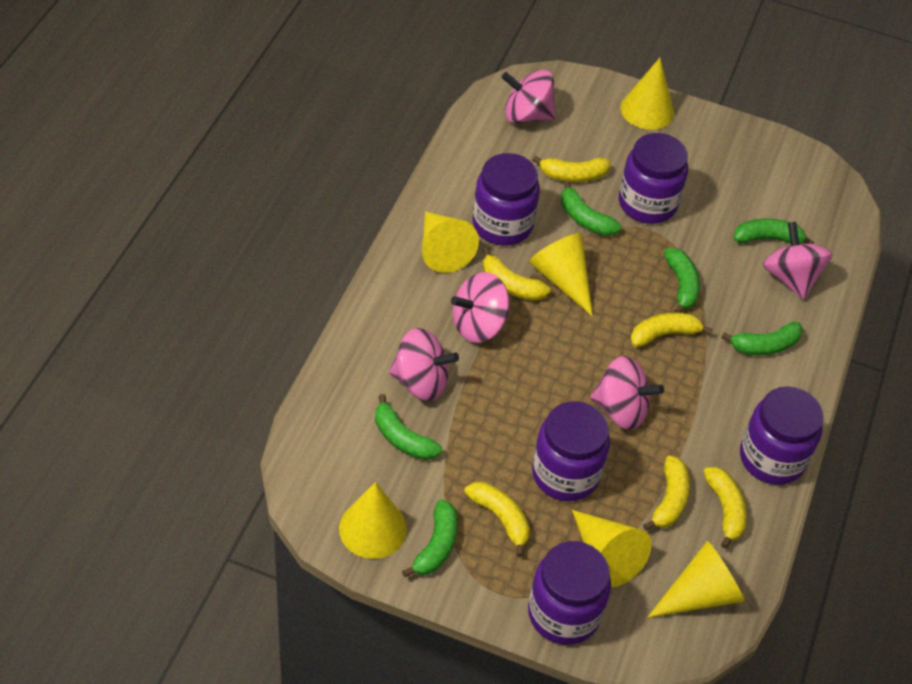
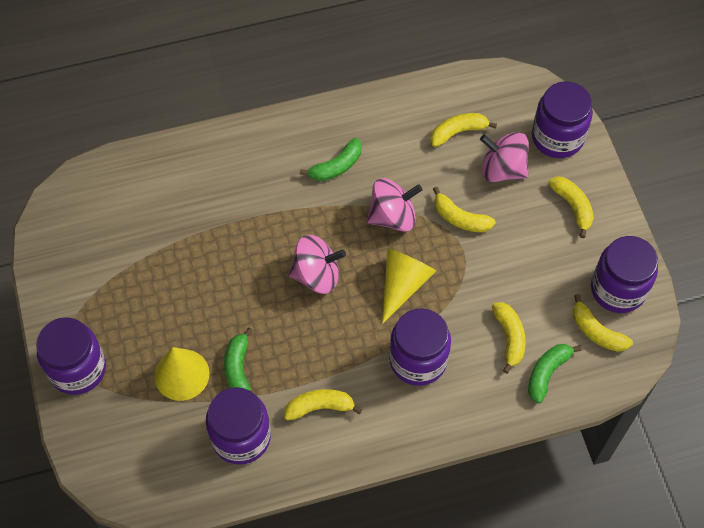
green banana: 6 -> 3
pink spinning top: 5 -> 3
yellow cone: 6 -> 2

